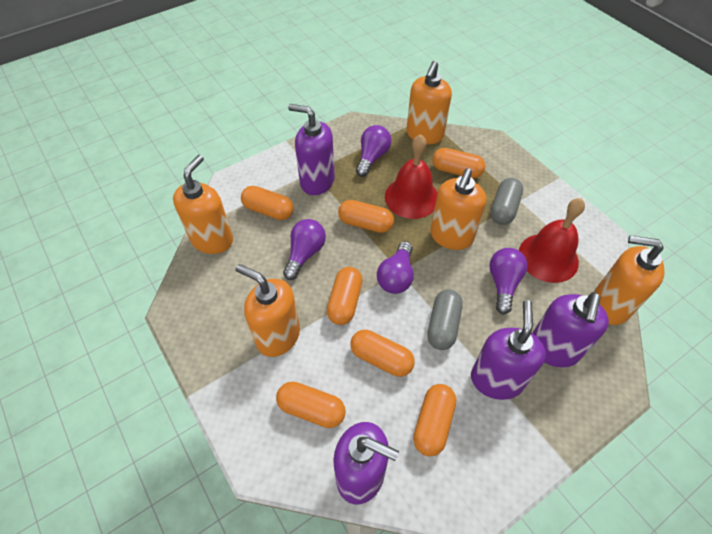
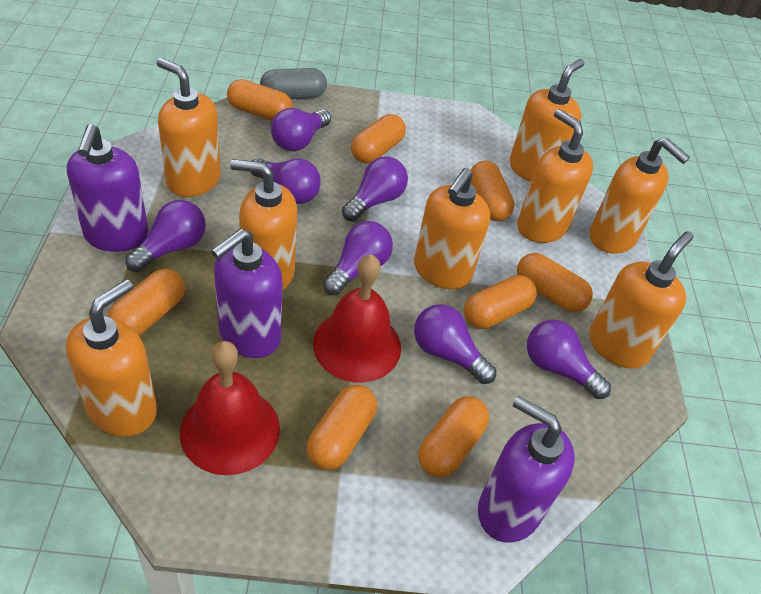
grey capsule: 2 -> 1
orange capsule: 7 -> 8
orange soap dispenser: 5 -> 8
purple light bulb: 4 -> 7
purple soap dispenser: 4 -> 3

